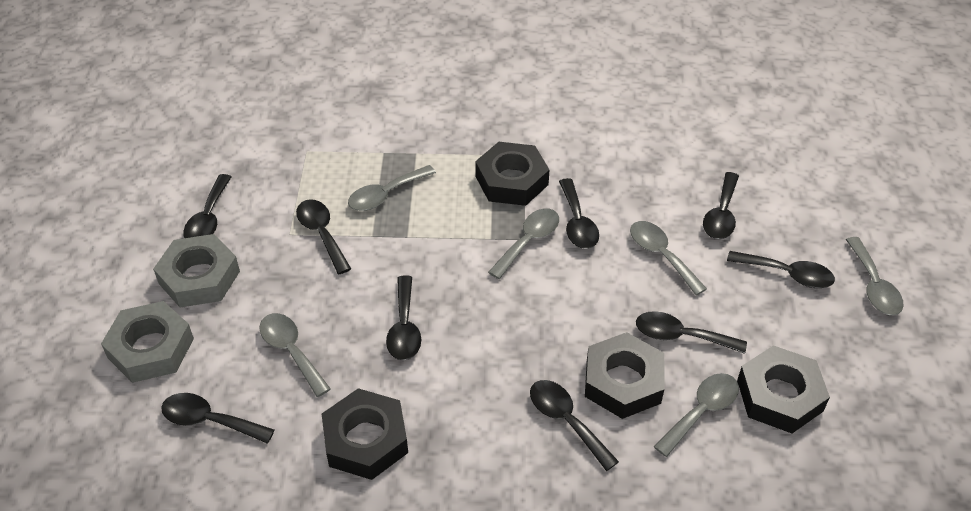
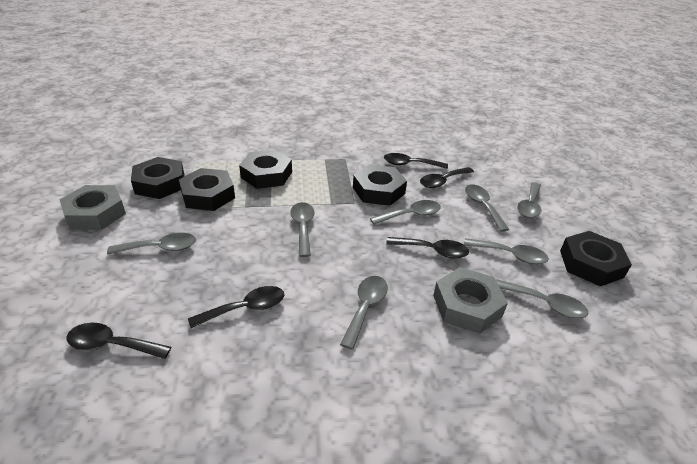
black nut: 4 -> 5
black spoon: 9 -> 5
grey spoon: 6 -> 8

